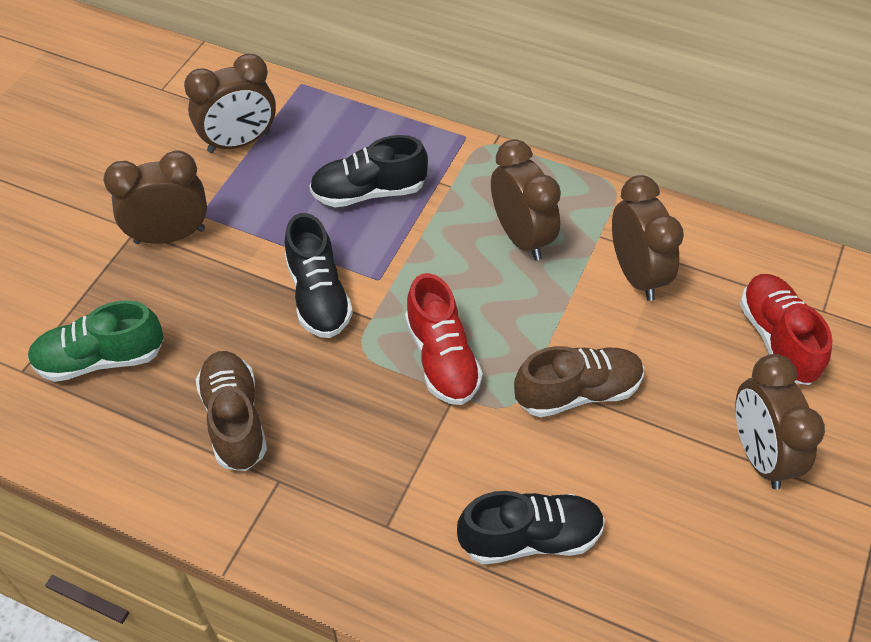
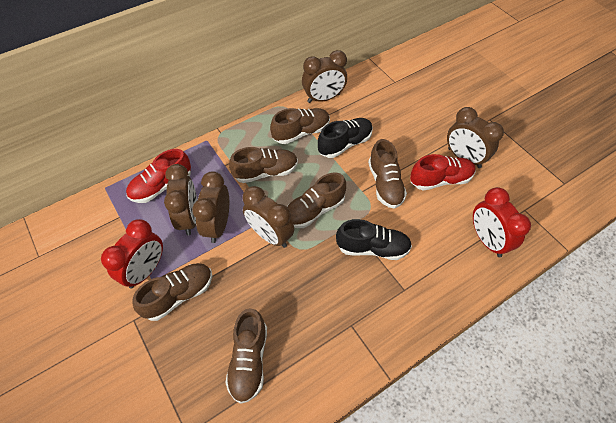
black shoe: 3 -> 2
brown shoe: 2 -> 6
green shoe: 1 -> 0
red clock: 0 -> 2

